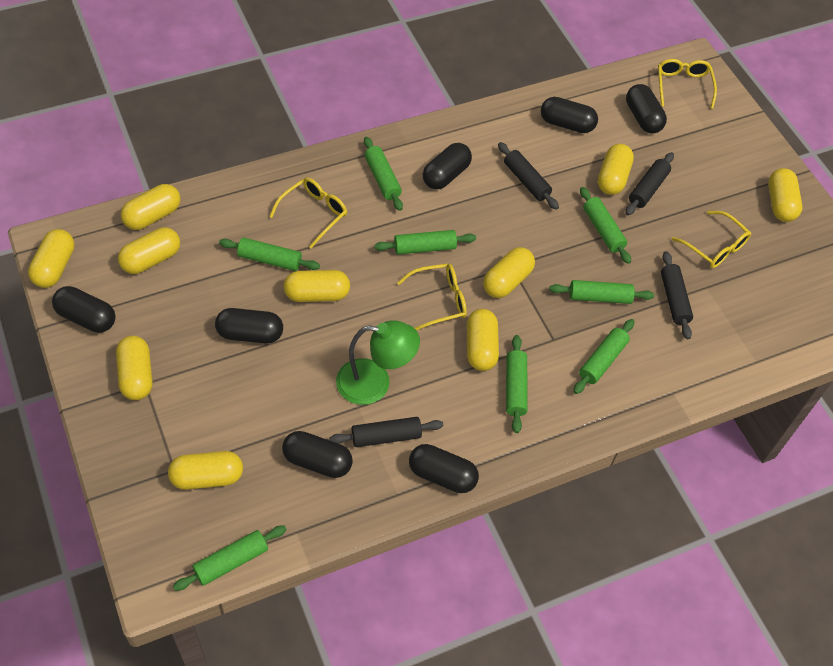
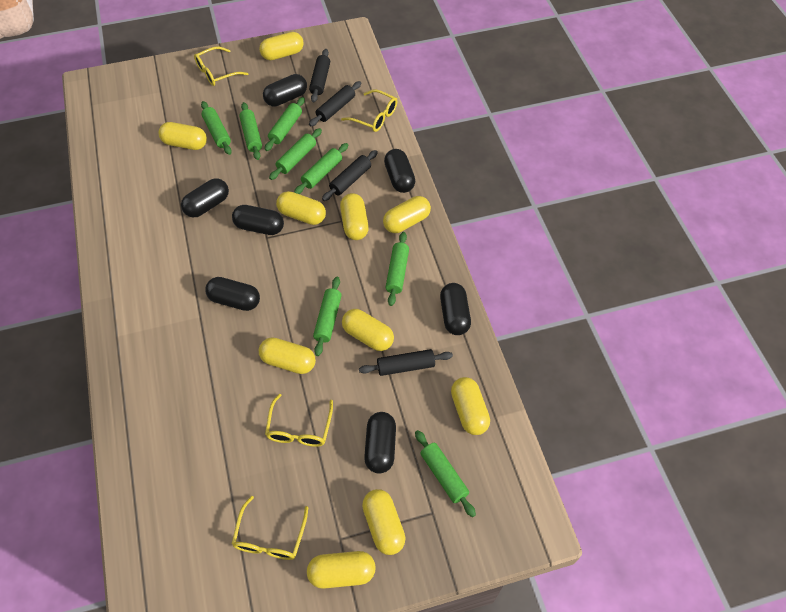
green lamp: 1 -> 0

